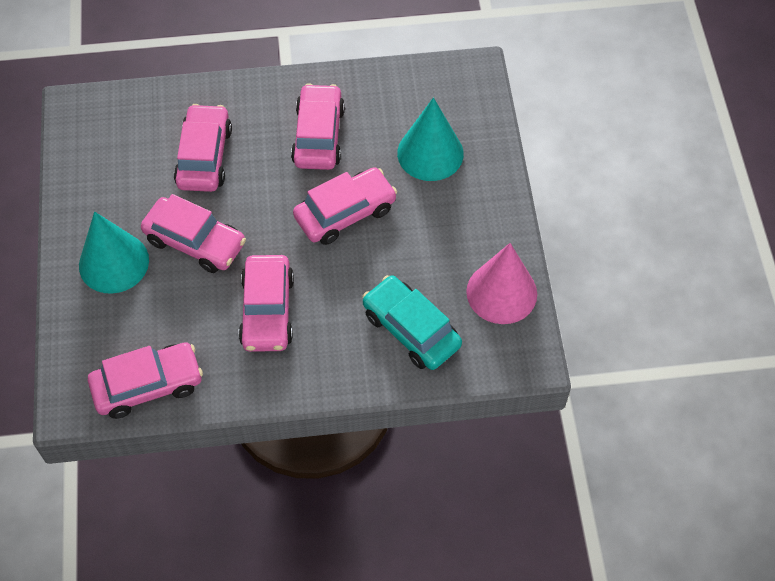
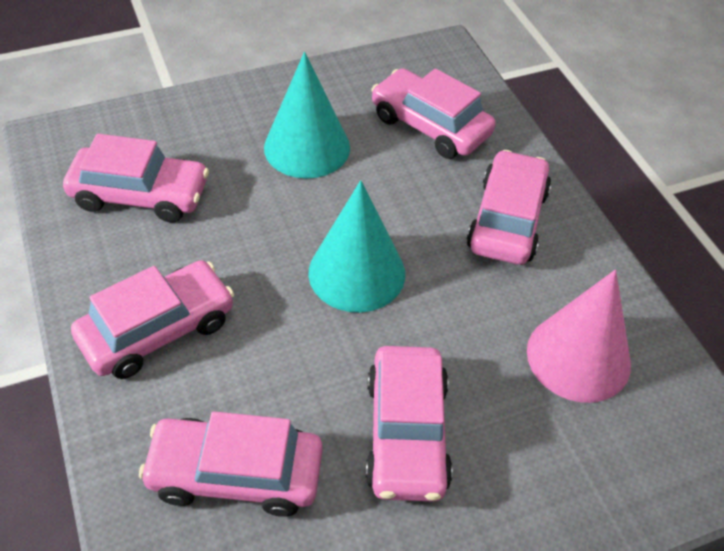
turquoise car: 1 -> 0

